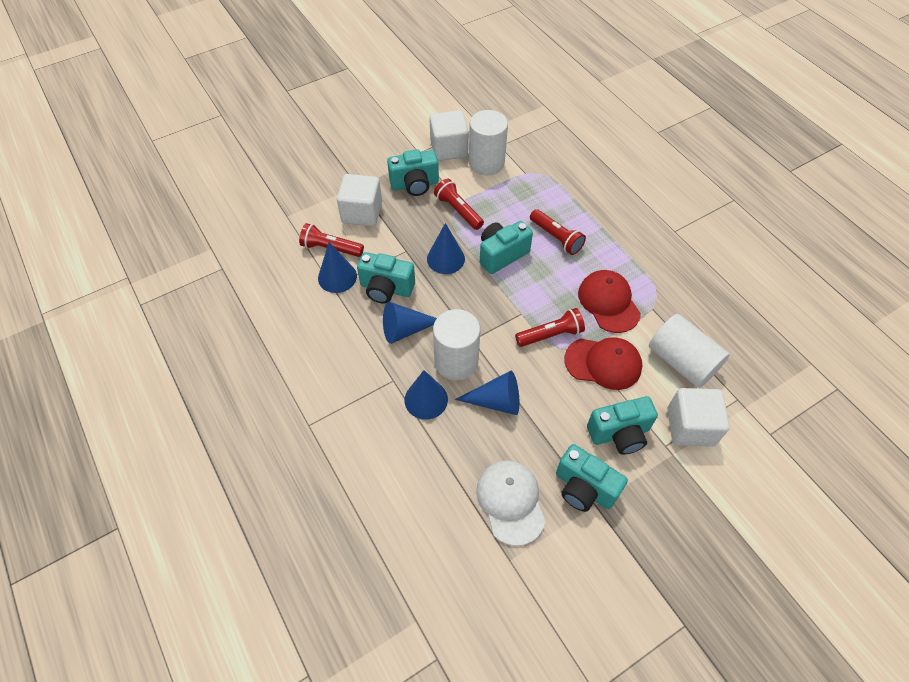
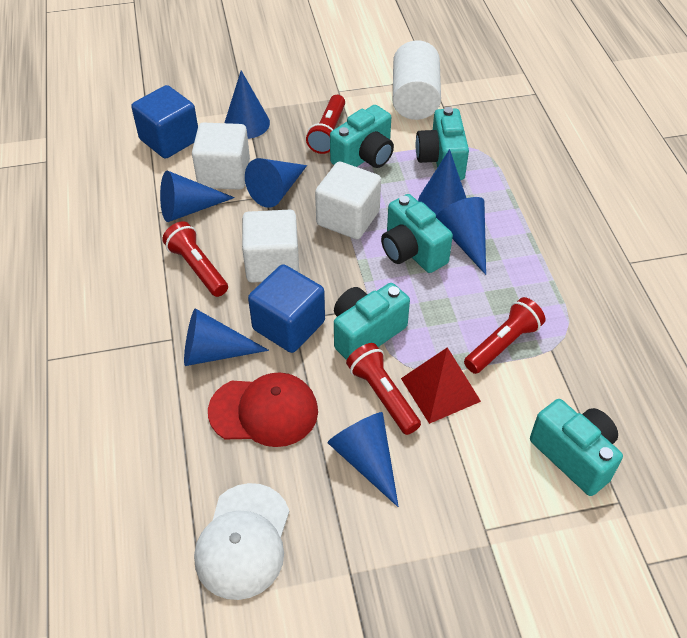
blue cone: 5 -> 7
blue cube: 0 -> 2
red cap: 2 -> 1
red pyramid: 0 -> 1
white cylinder: 3 -> 1

